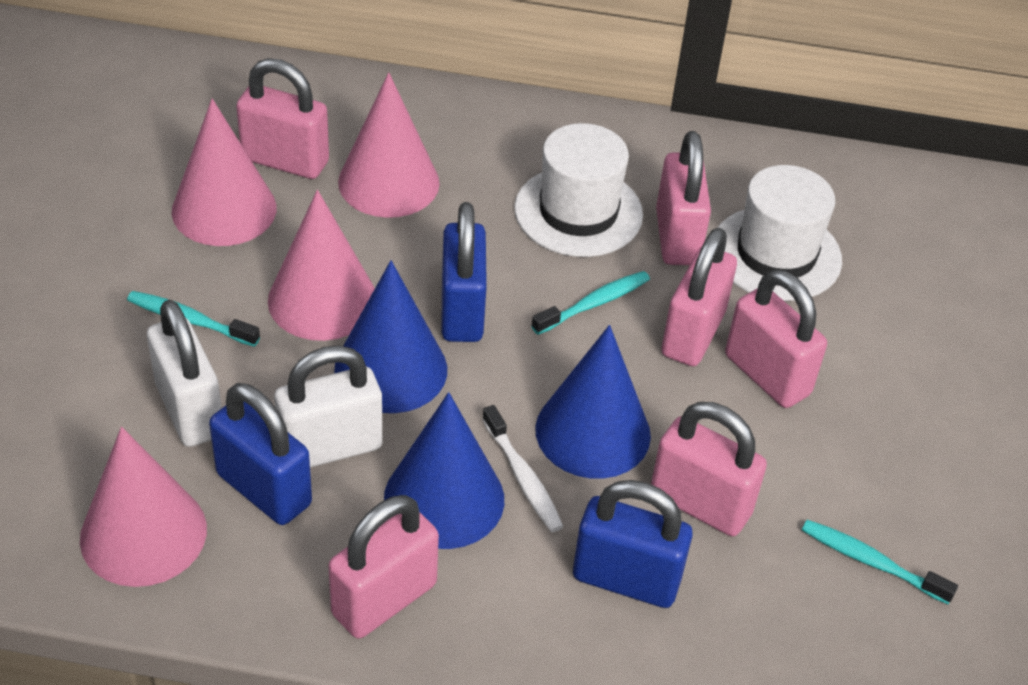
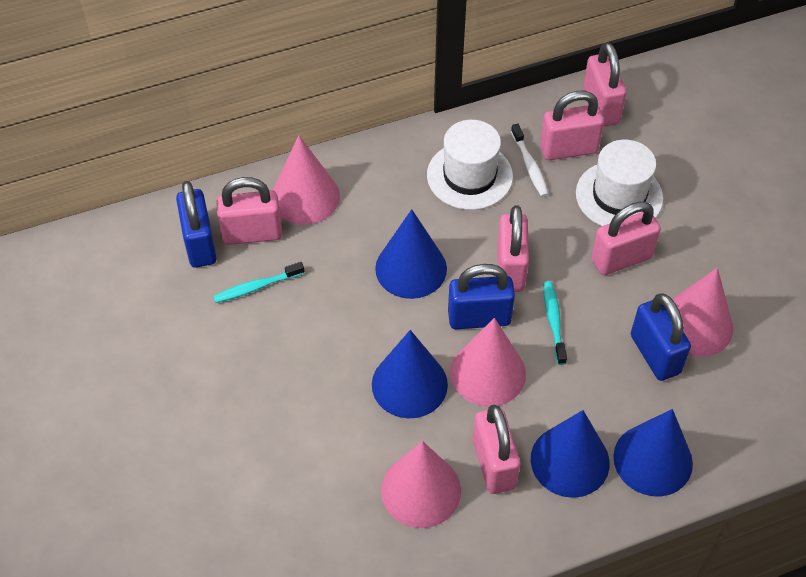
blue cone: 3 -> 4
turquoise toothbrush: 3 -> 2
white padlock: 2 -> 0

